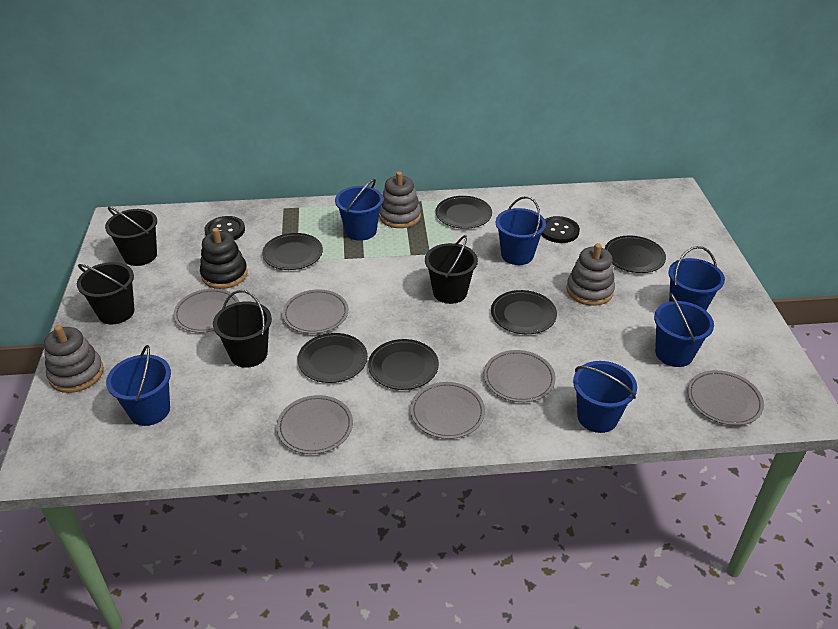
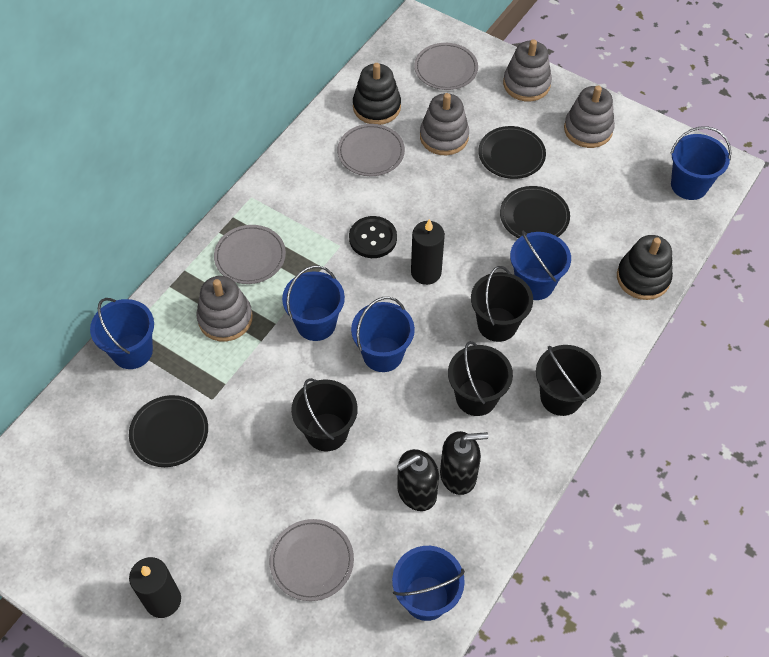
black button: 2 -> 1
black candle: 0 -> 2
black plate: 6 -> 3
black soap dispenser: 0 -> 2
black stacking toy: 1 -> 2
grey plate: 6 -> 4
grey stacking toy: 3 -> 4

